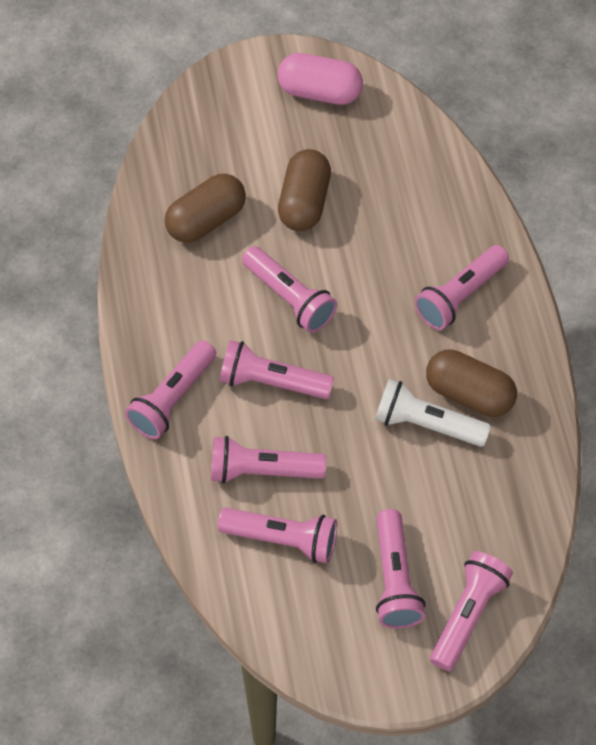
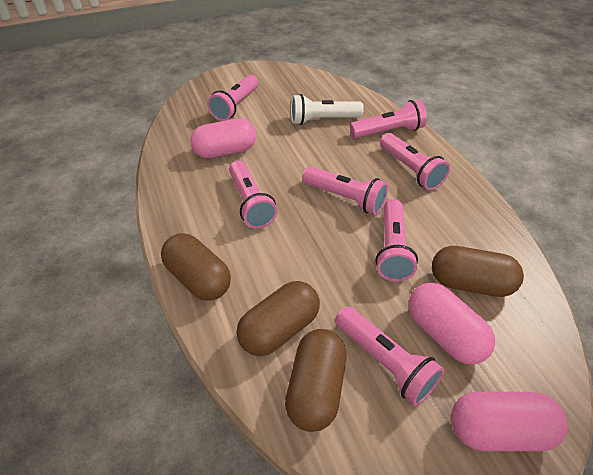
brown capsule: 3 -> 4
pink capsule: 1 -> 3
pink flashlight: 8 -> 7

